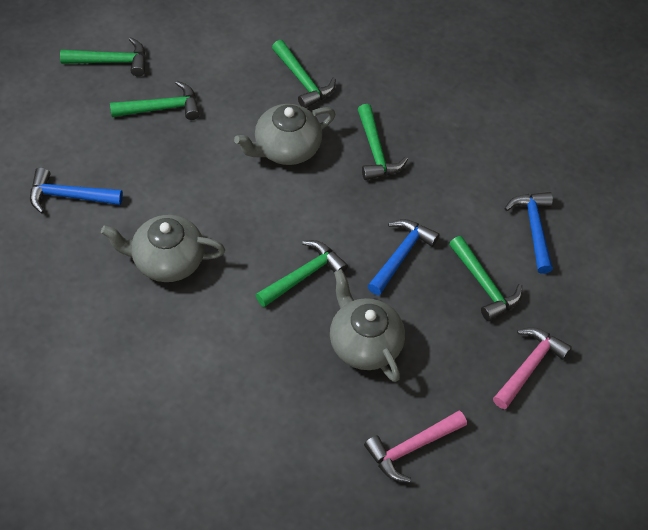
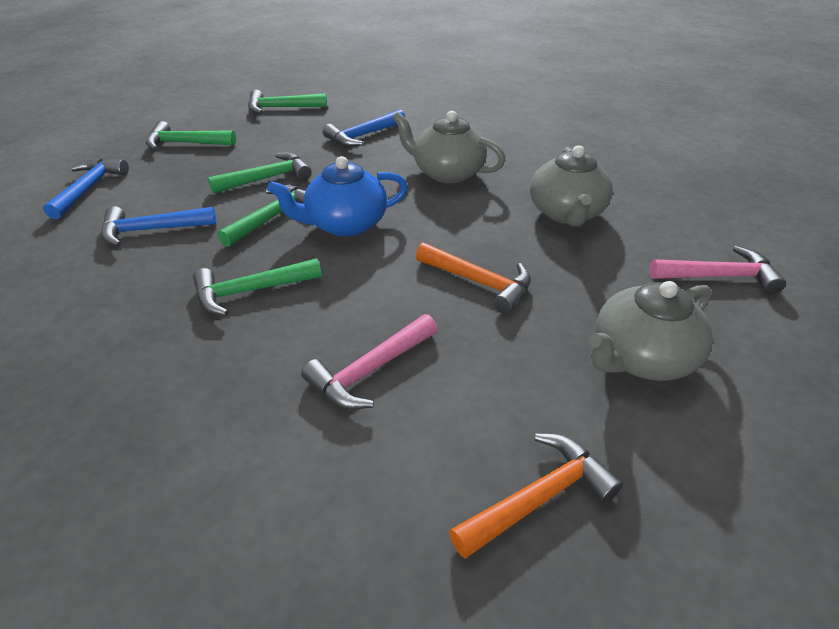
blue teapot: 0 -> 1
green hammer: 6 -> 5
orange hammer: 0 -> 2

